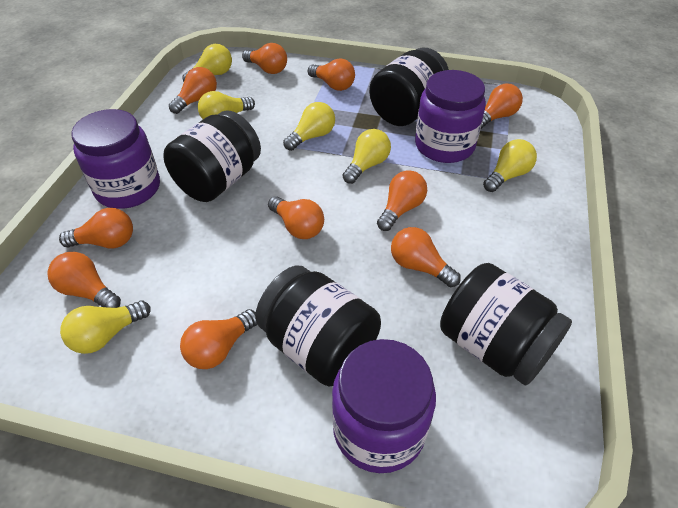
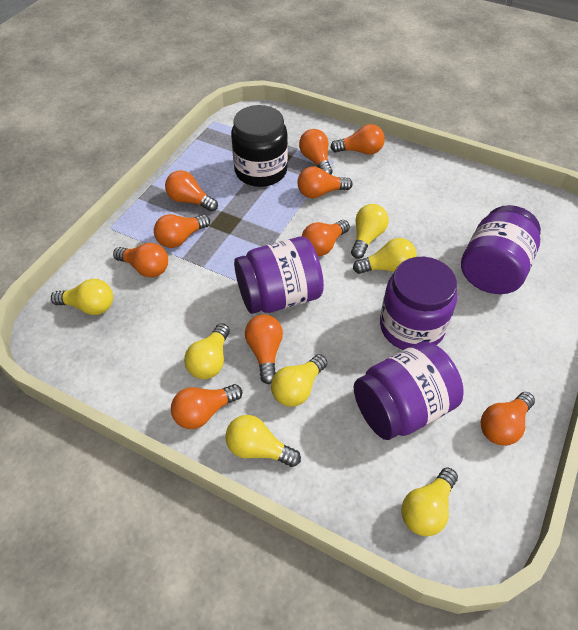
black jar: 4 -> 1
purple jar: 3 -> 4
yellow light bulb: 6 -> 7

